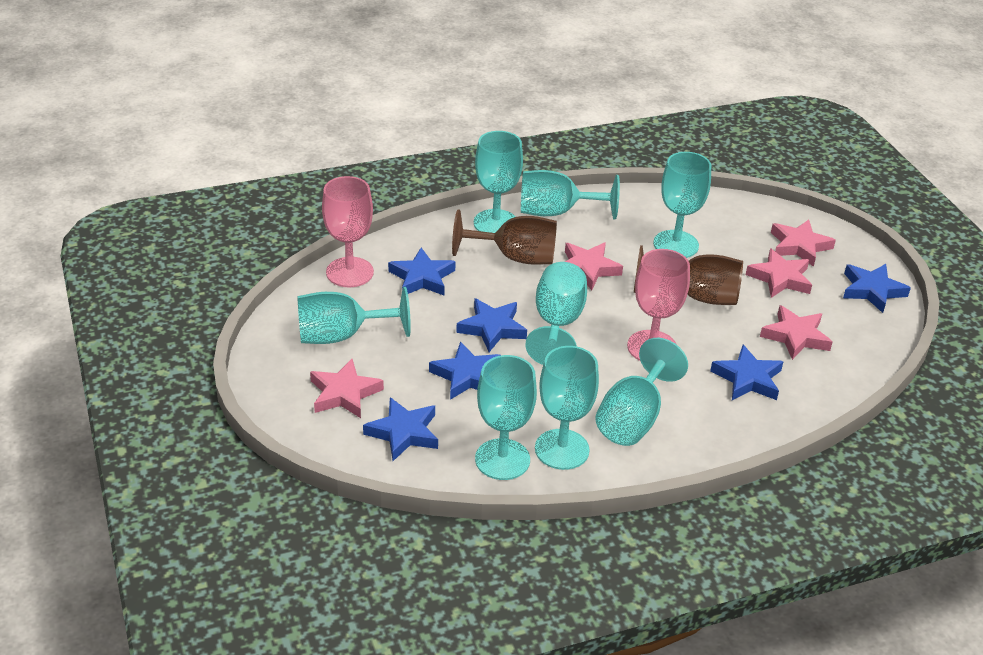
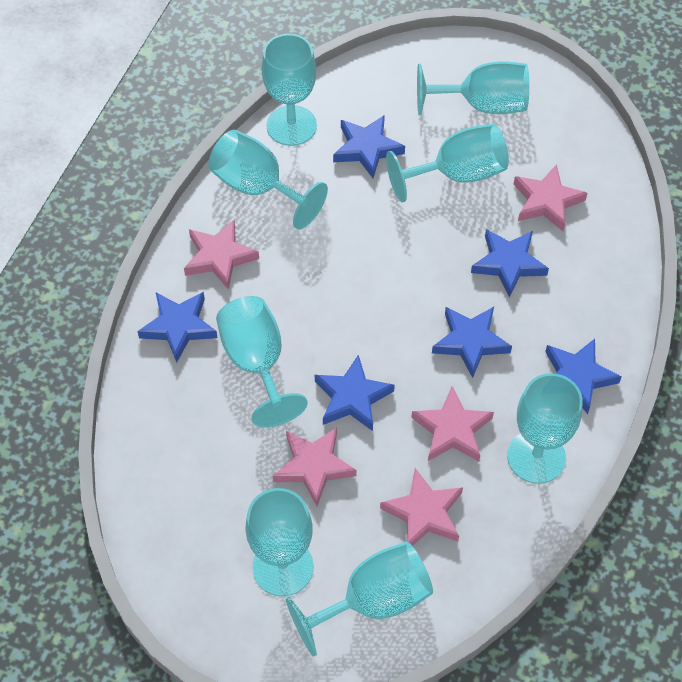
brown goblet: 2 -> 0
pink goblet: 2 -> 0

